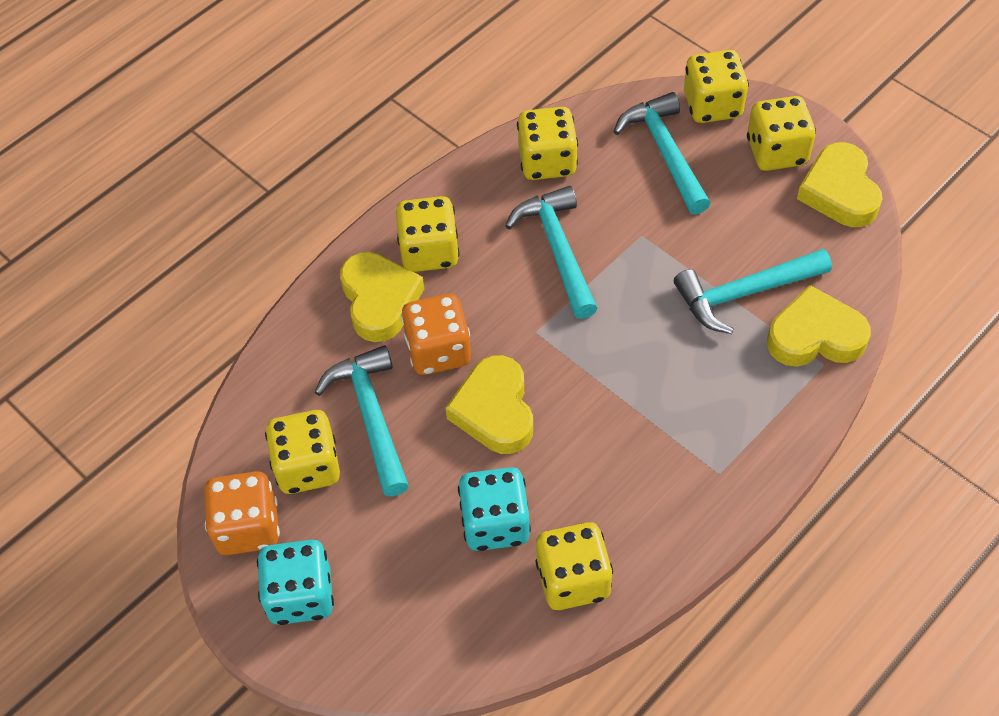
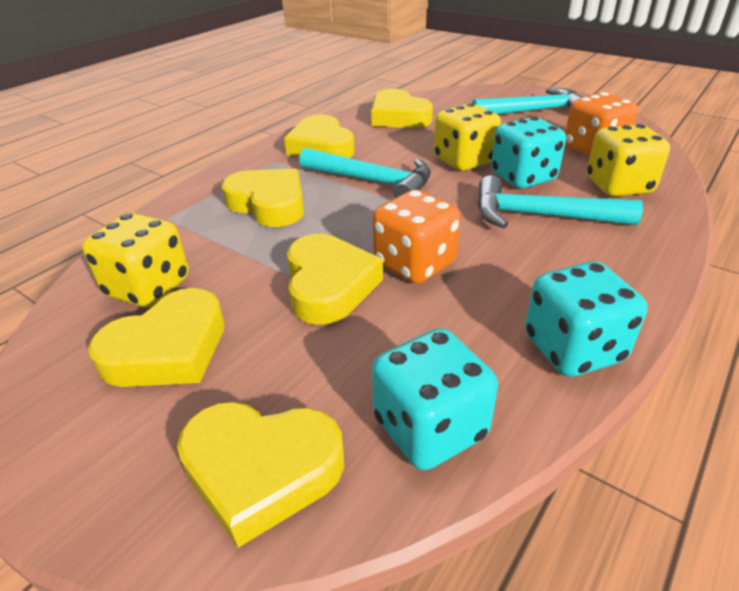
turquoise dice: 2 -> 3
turquoise hammer: 4 -> 3
yellow dice: 6 -> 3
yellow heart: 4 -> 6

